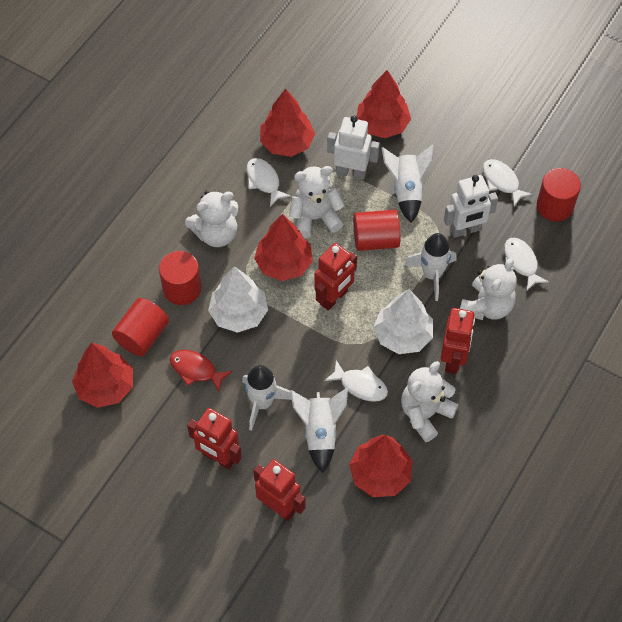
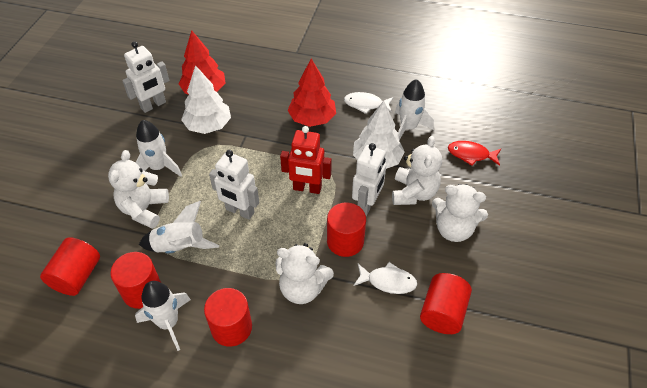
red cylinder: 4 -> 5
red robot: 4 -> 1
red tree: 5 -> 2
white fish: 4 -> 2
white robot: 2 -> 3

